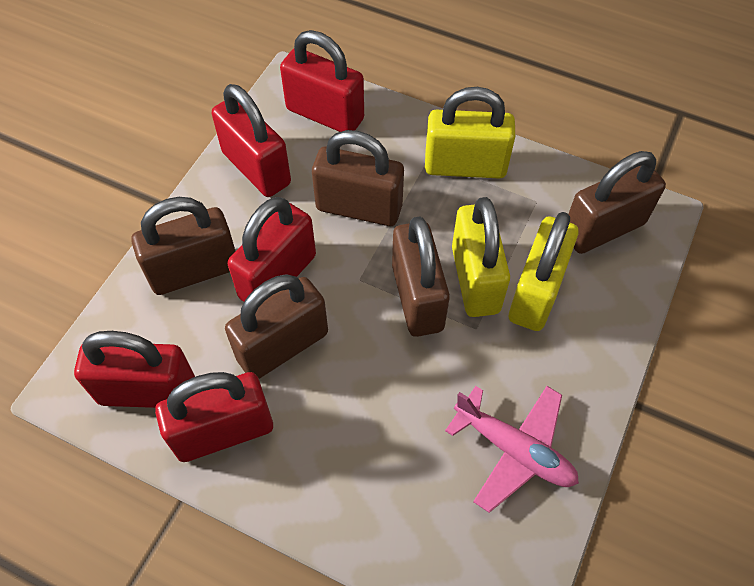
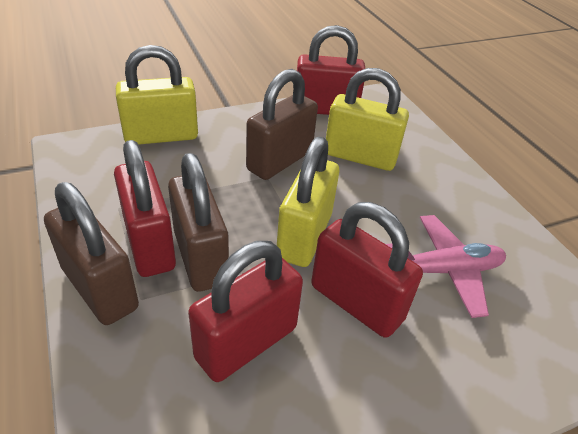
brown padlock: 5 -> 3
red padlock: 5 -> 4

